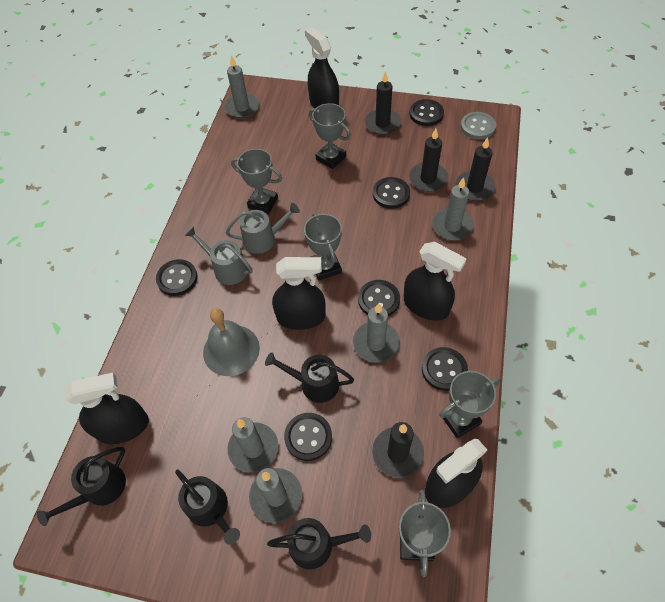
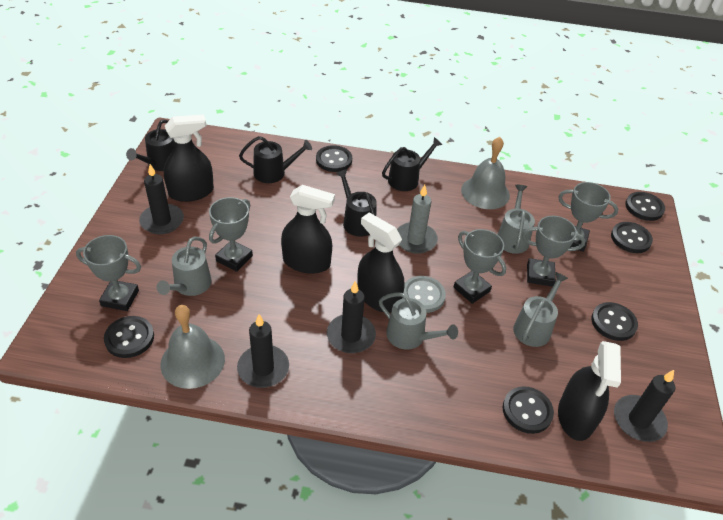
black spray bottle: 5 -> 4
grey bell: 1 -> 2
grey candle: 5 -> 1
grey watering can: 2 -> 4

